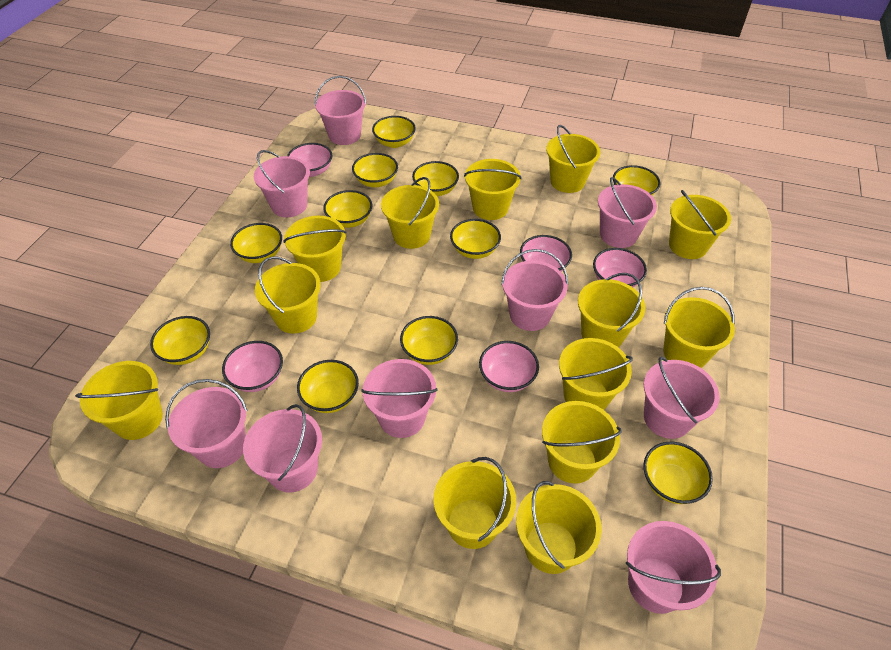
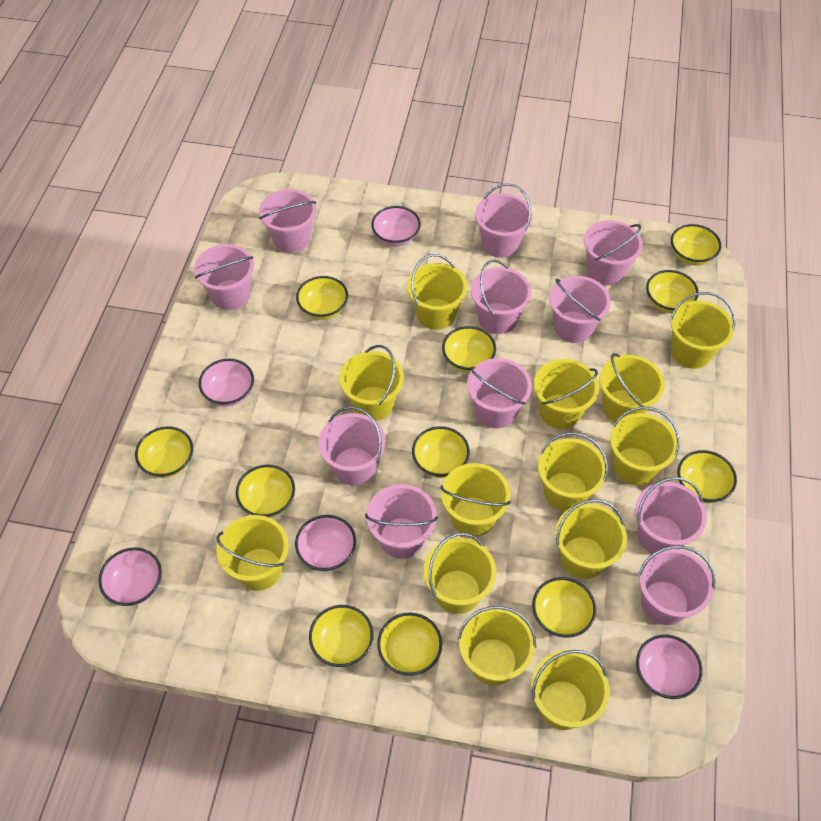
pink bucket: 9 -> 11

